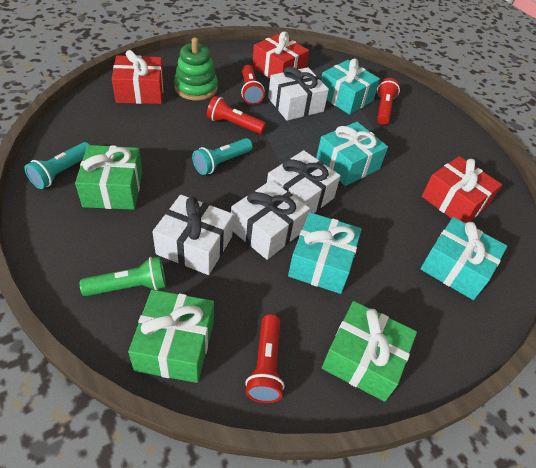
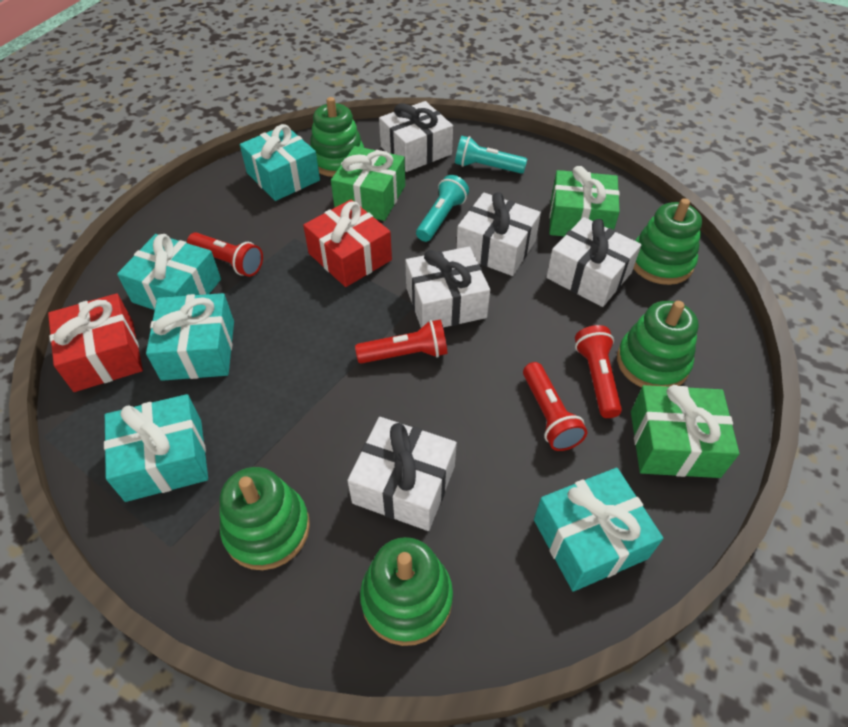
green flashlight: 1 -> 0
green stacking toy: 1 -> 5
red gift: 3 -> 2
turquoise gift: 4 -> 5
white gift: 4 -> 5

